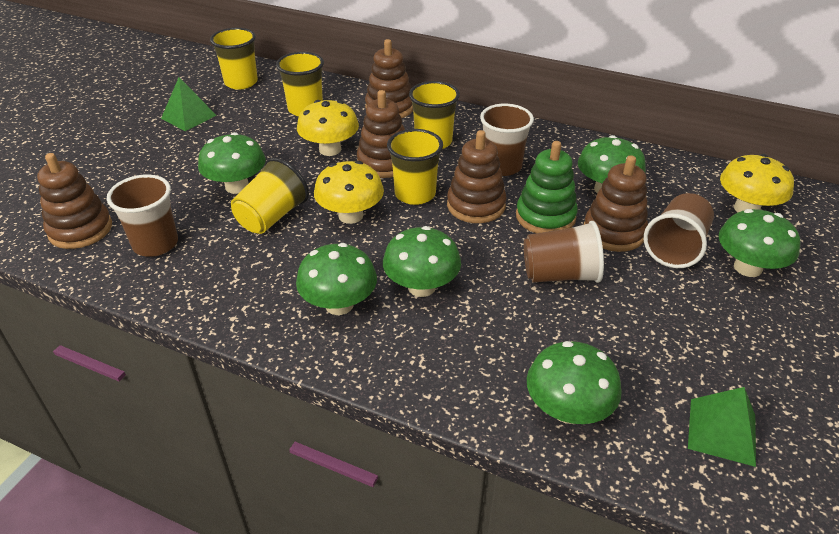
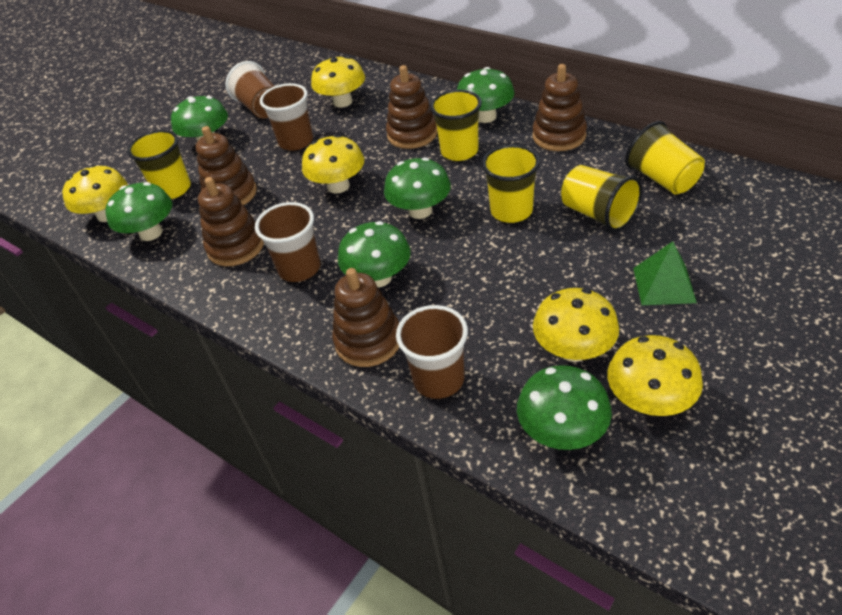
green pyramid: 2 -> 1
green stacking toy: 1 -> 0
yellow mushroom: 3 -> 5

